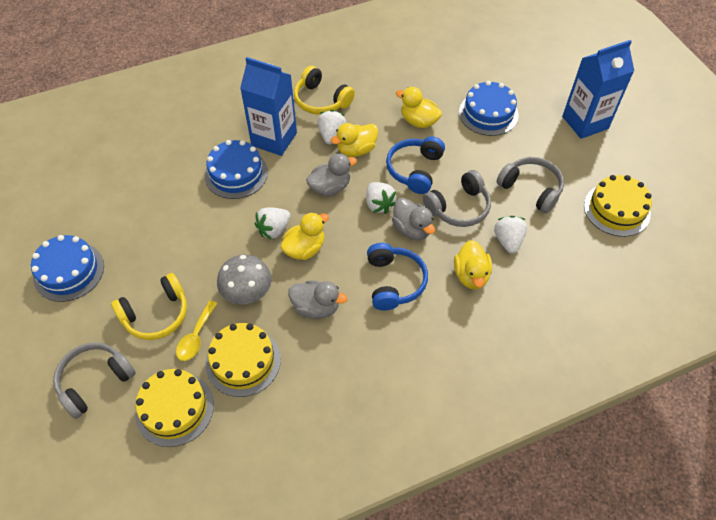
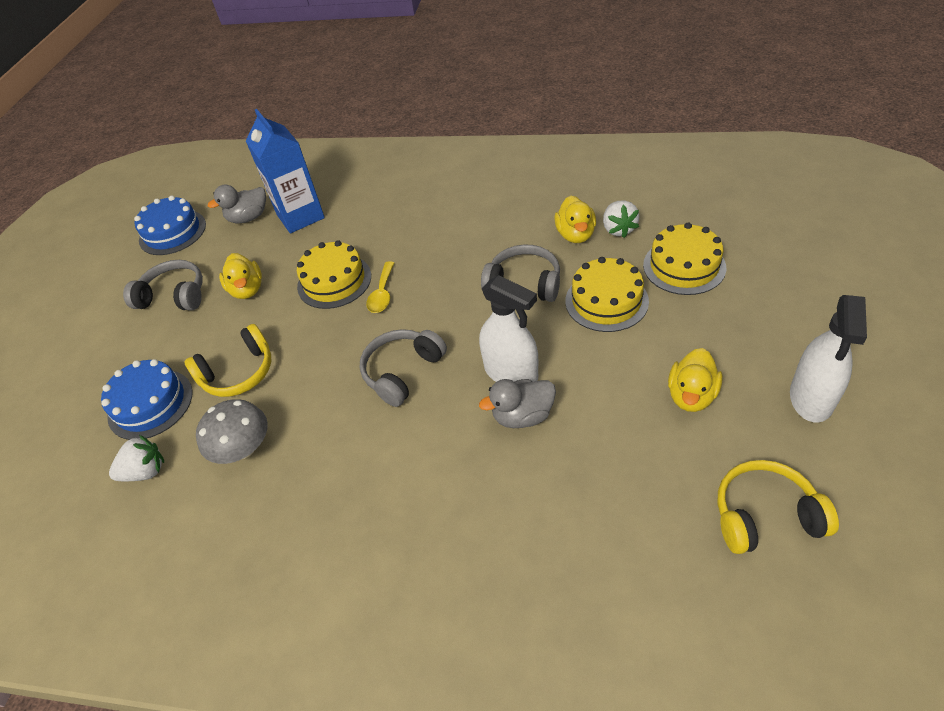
blue cake: 3 -> 2
blue carton: 2 -> 1
blue headphones: 2 -> 0
grey duck: 3 -> 2
white spray bottle: 0 -> 2
white strawberry: 4 -> 2
yellow duck: 4 -> 3

